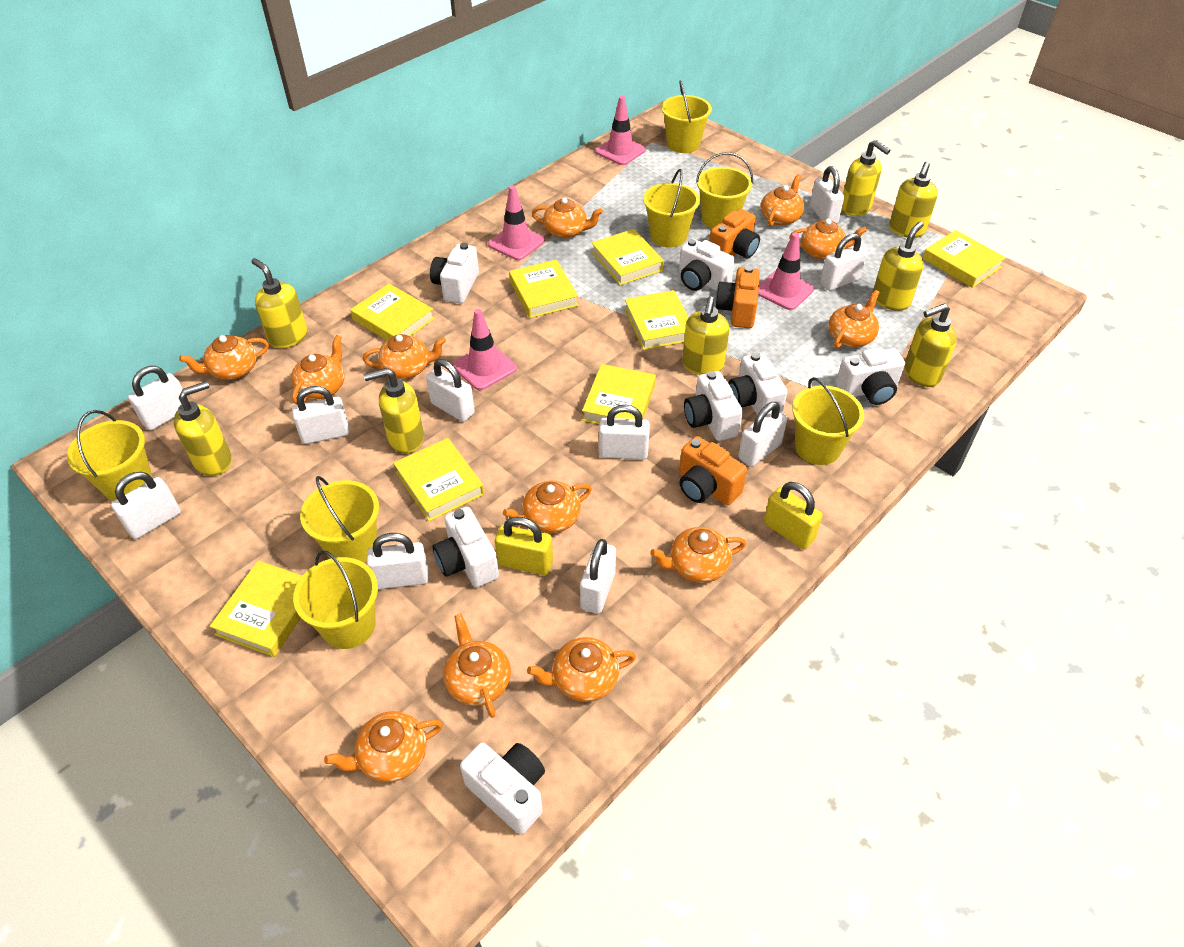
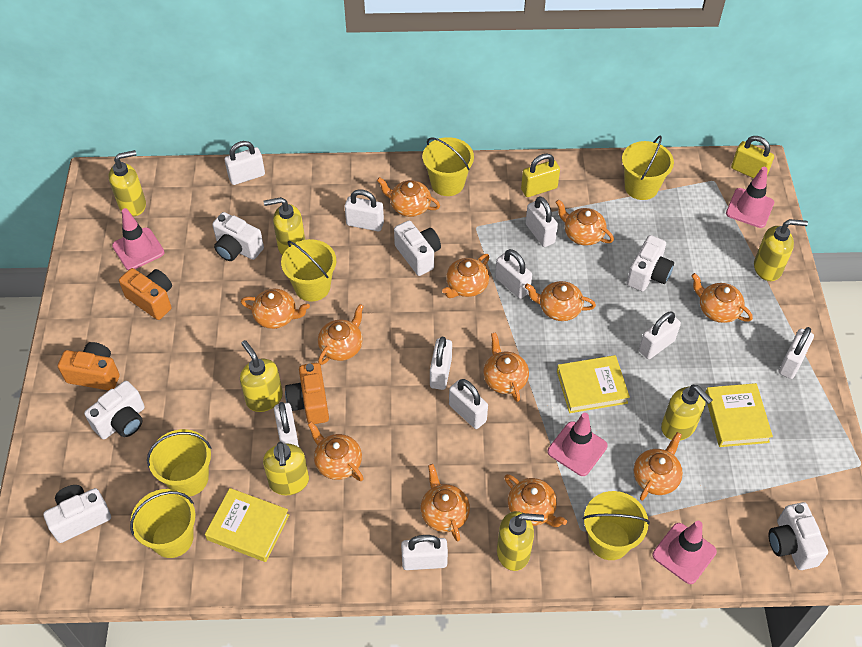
white camera: 7 -> 6
yellow book: 8 -> 3
yellow bucket: 7 -> 6
yellow soap dispenser: 8 -> 7

